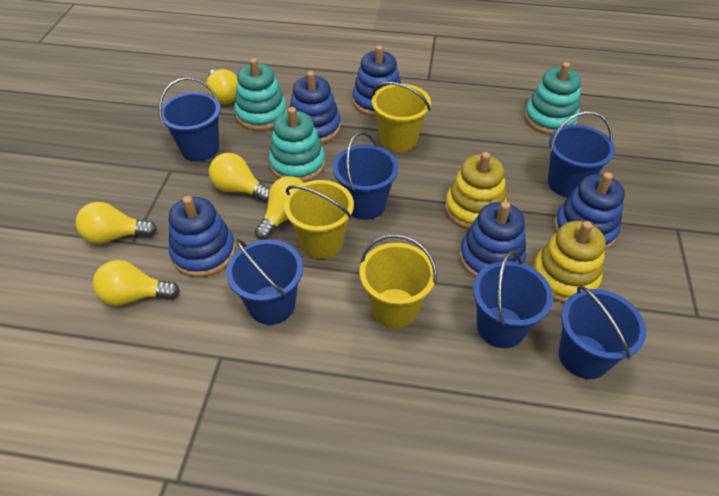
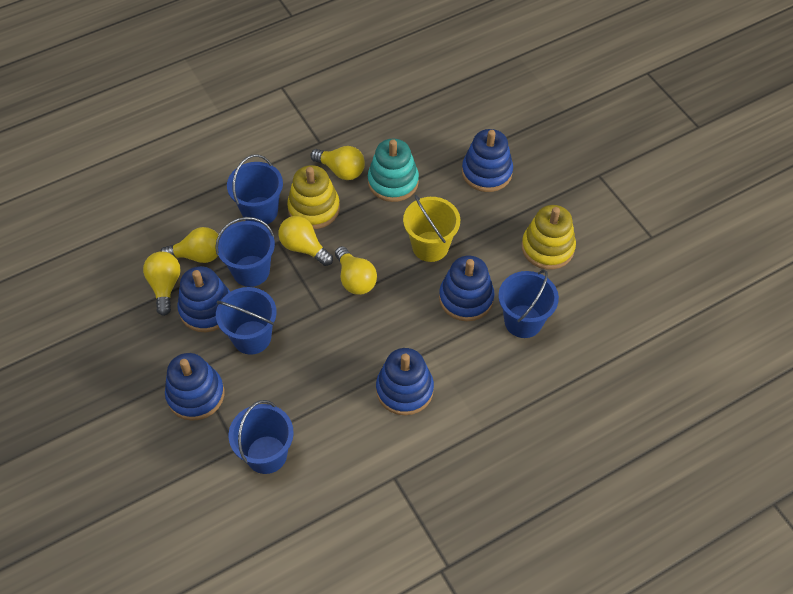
blue bucket: 6 -> 5
turquoise stacking toy: 3 -> 1
yellow bucket: 3 -> 1

